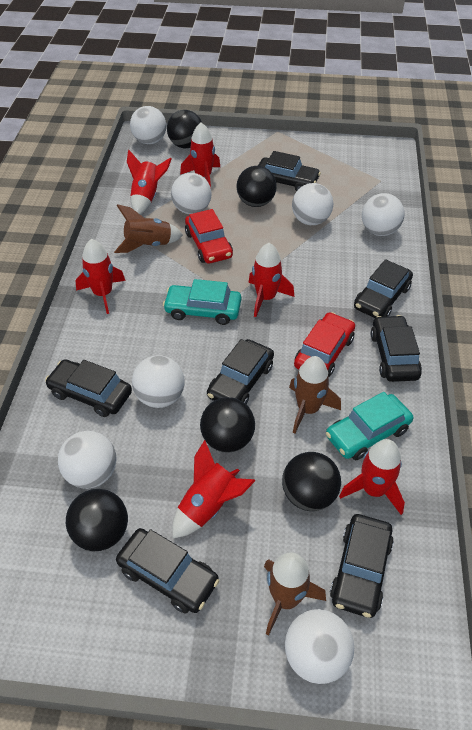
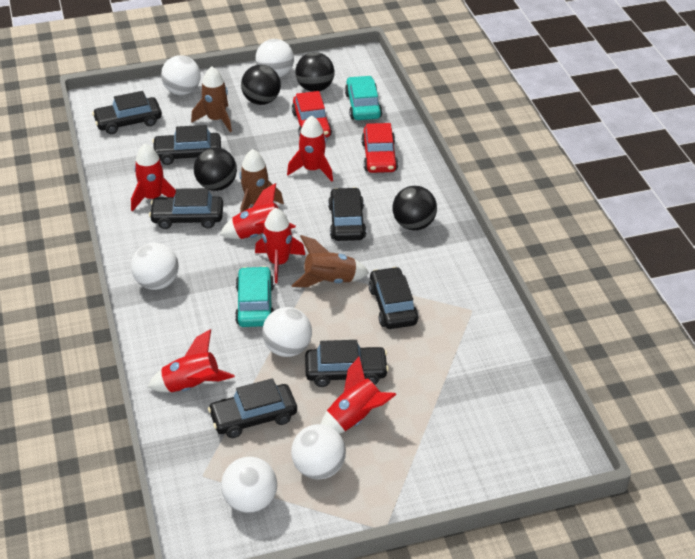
black ball: 5 -> 4
white ball: 7 -> 6

